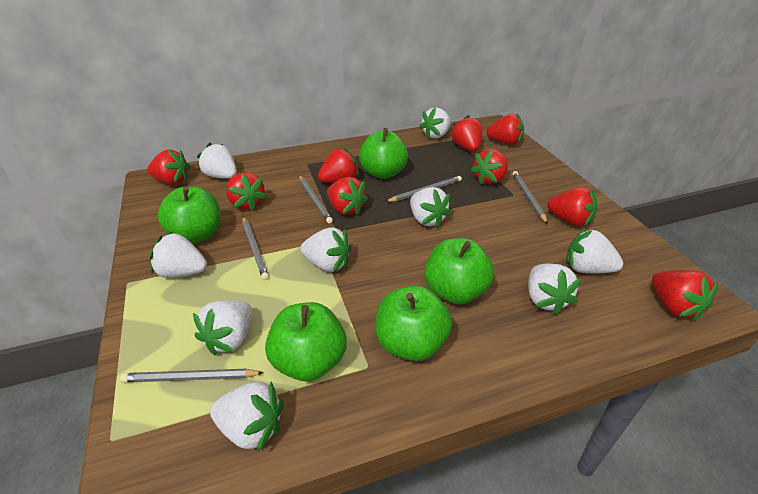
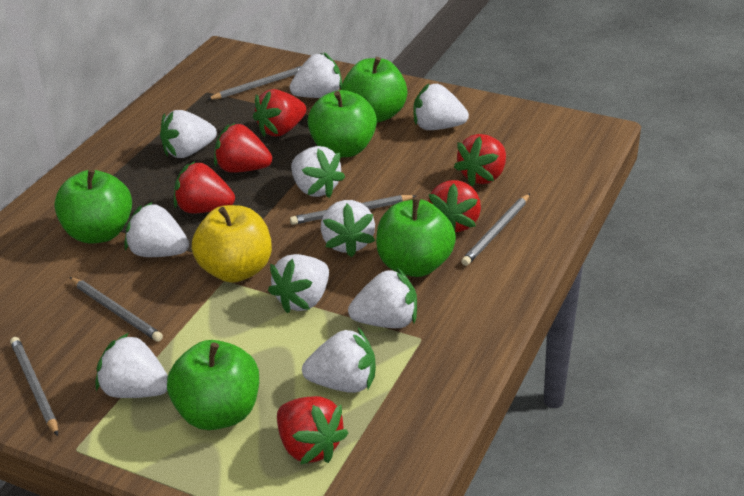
red strawberry: 9 -> 6
white strawberry: 9 -> 10
yellow apple: 0 -> 1

